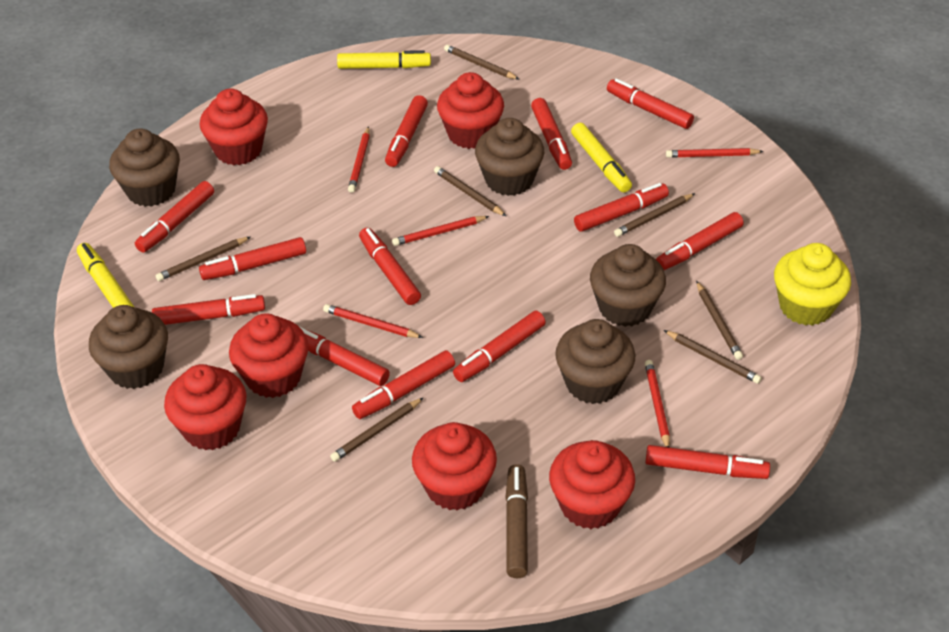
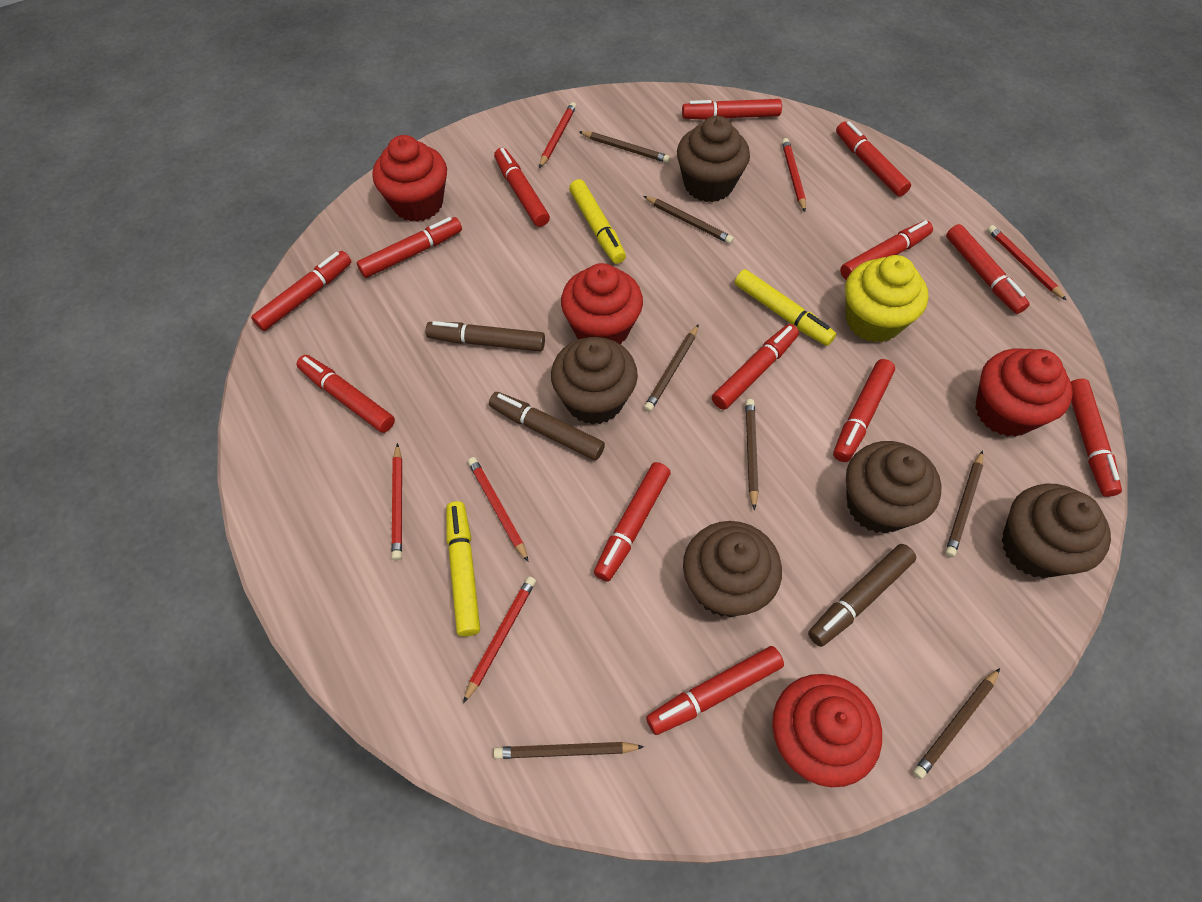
brown marker: 1 -> 3
red cupcake: 6 -> 4
red pencil: 5 -> 6

